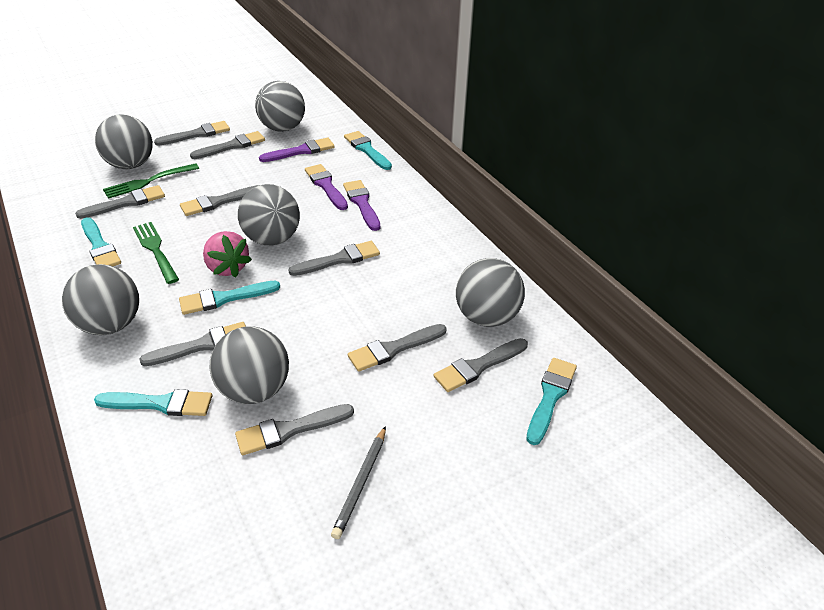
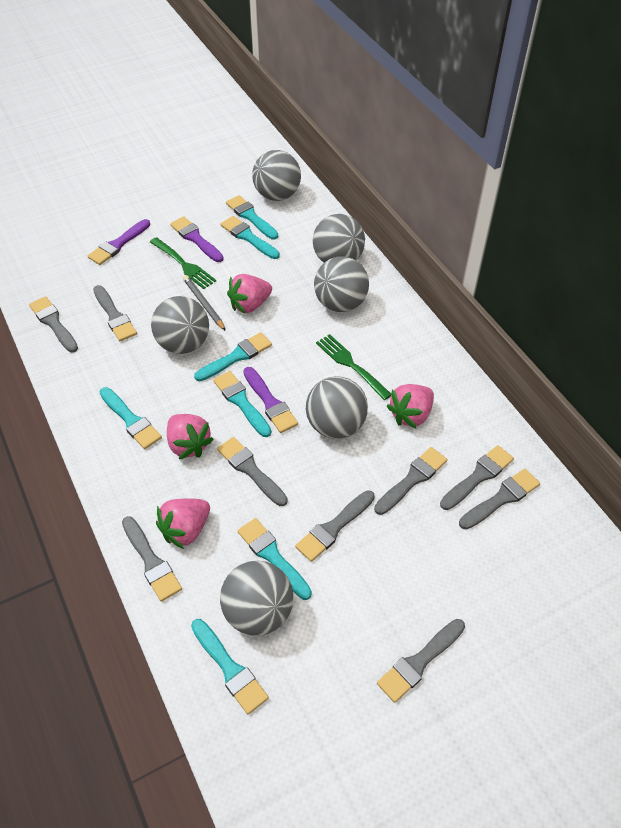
pink strawberry: 1 -> 4
turquoise brush: 5 -> 7

